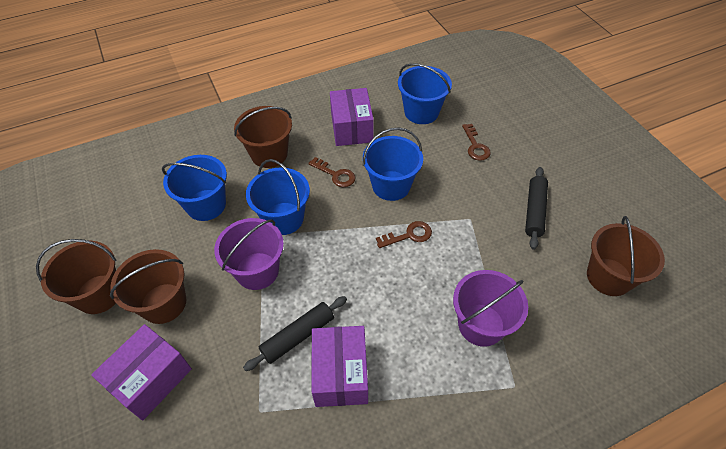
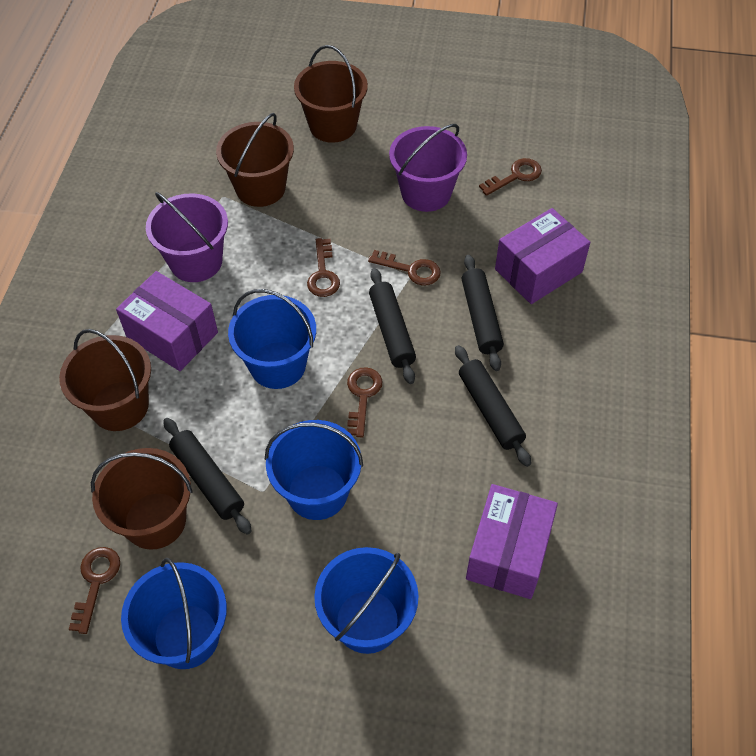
black rolling pin: 2 -> 4
brown key: 3 -> 5

